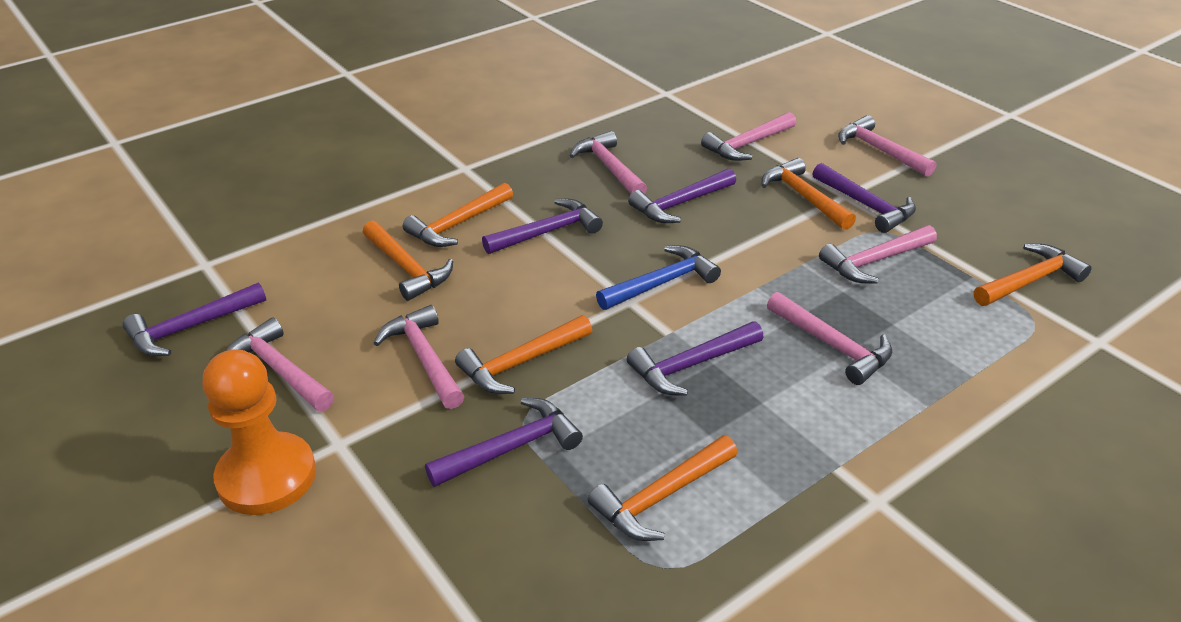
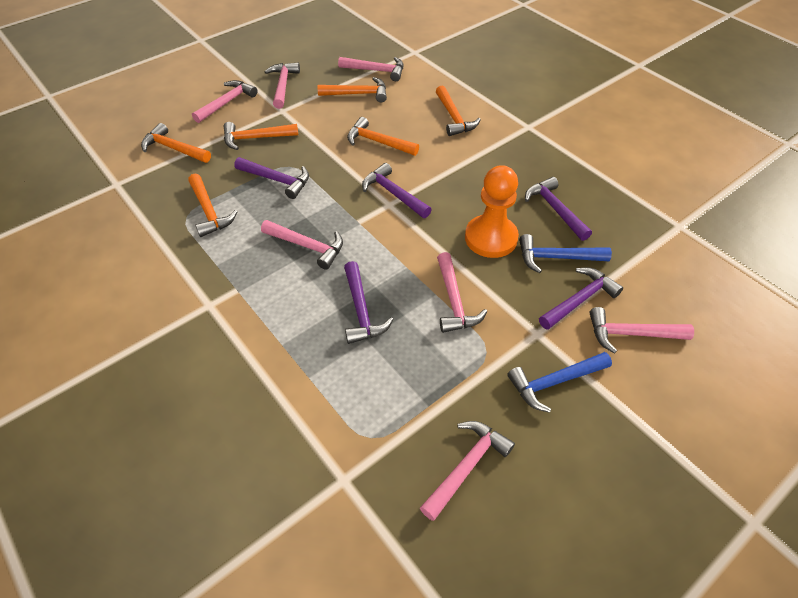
blue hammer: 1 -> 2
purple hammer: 6 -> 5

